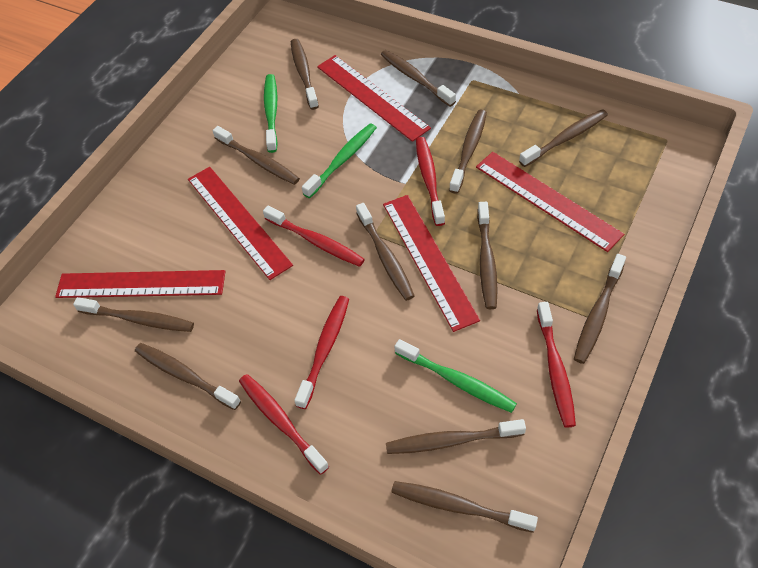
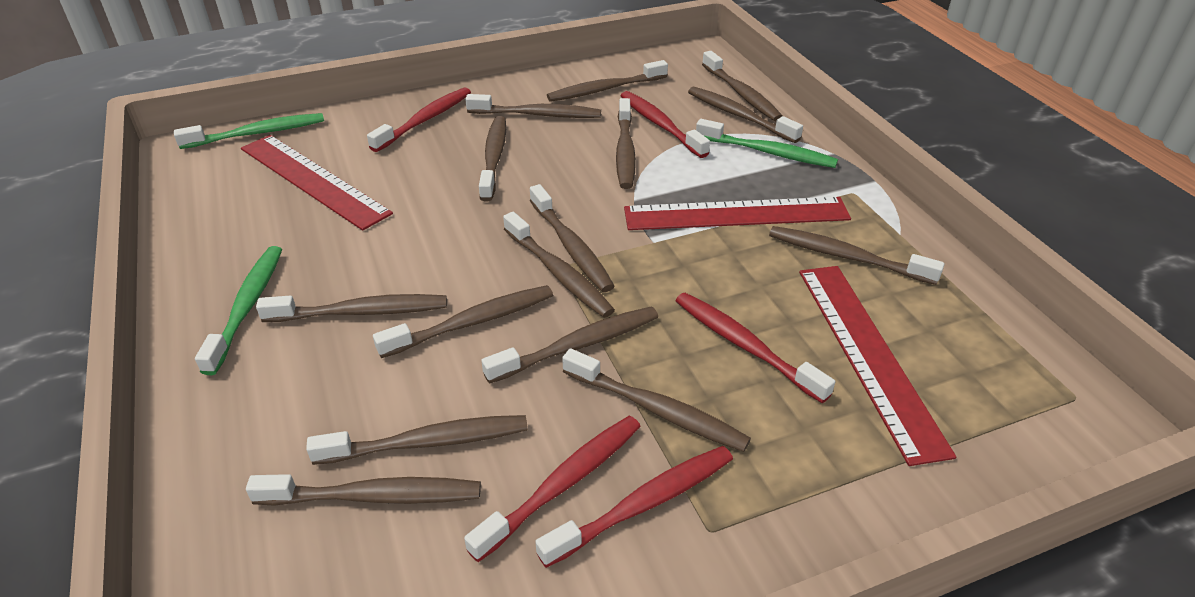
brown toothbrush: 12 -> 15
red ruler: 5 -> 3

